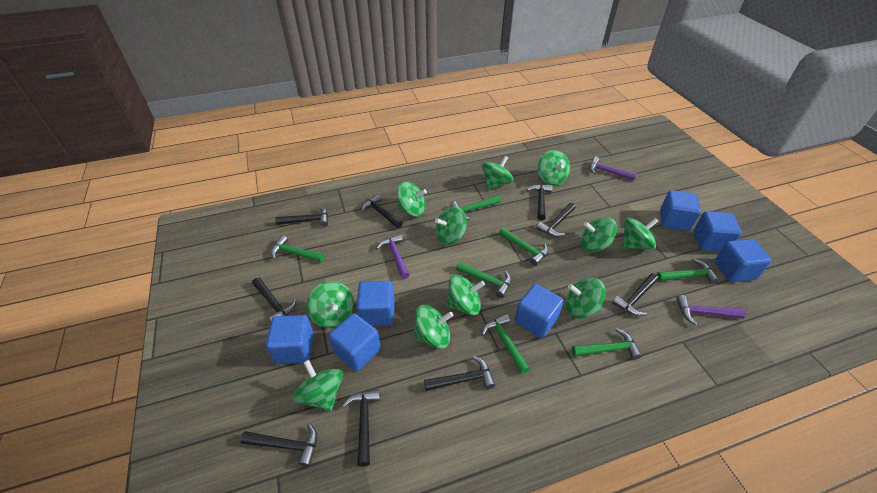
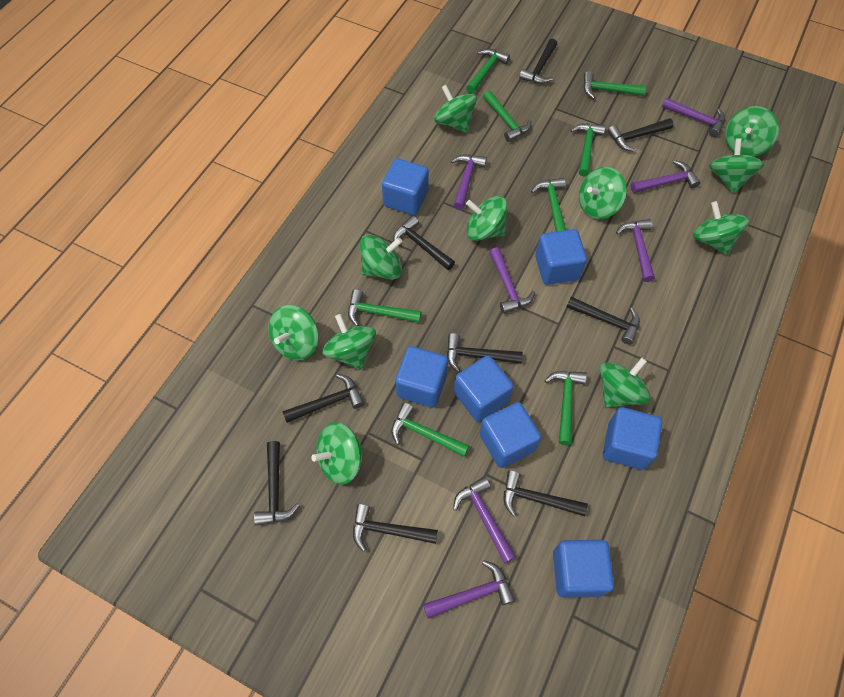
green hammer: 7 -> 8
purple hammer: 3 -> 7

